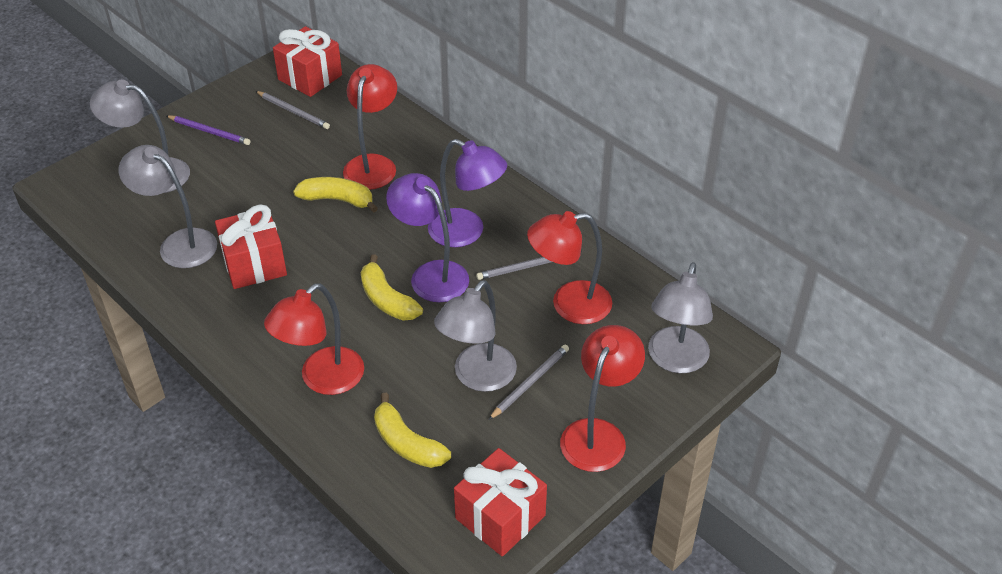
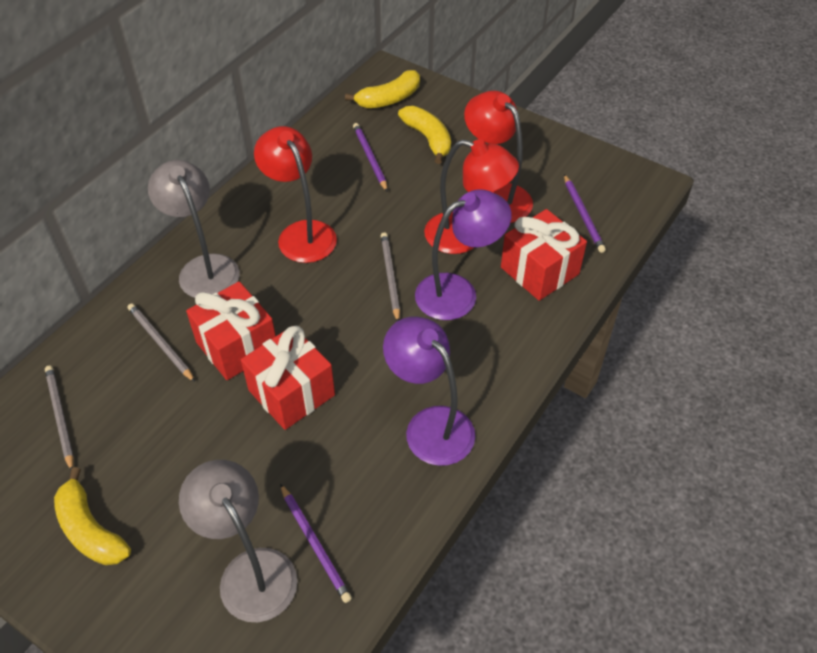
grey lamp: 4 -> 2
purple pencil: 1 -> 3
red lamp: 4 -> 3

